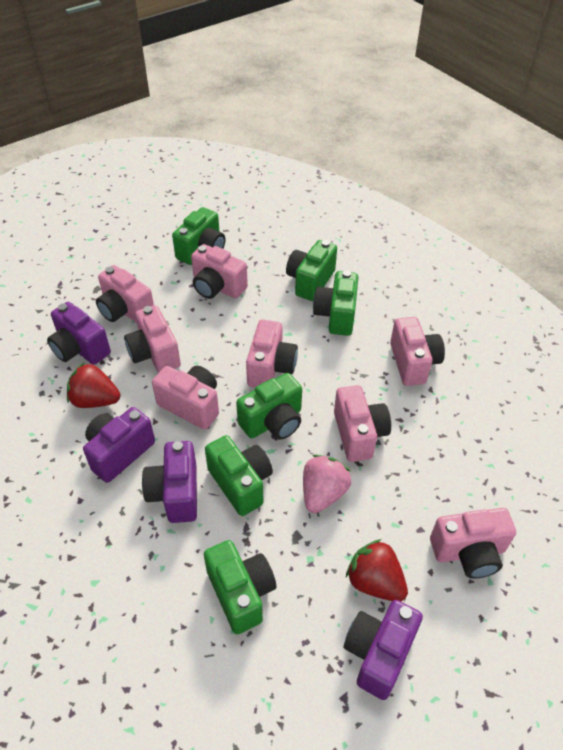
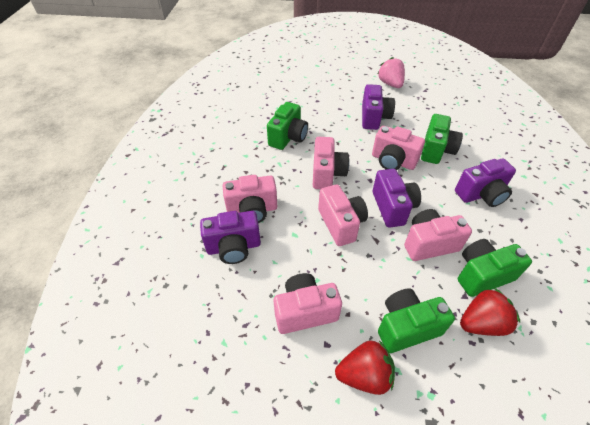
green camera: 6 -> 4
pink camera: 8 -> 6

